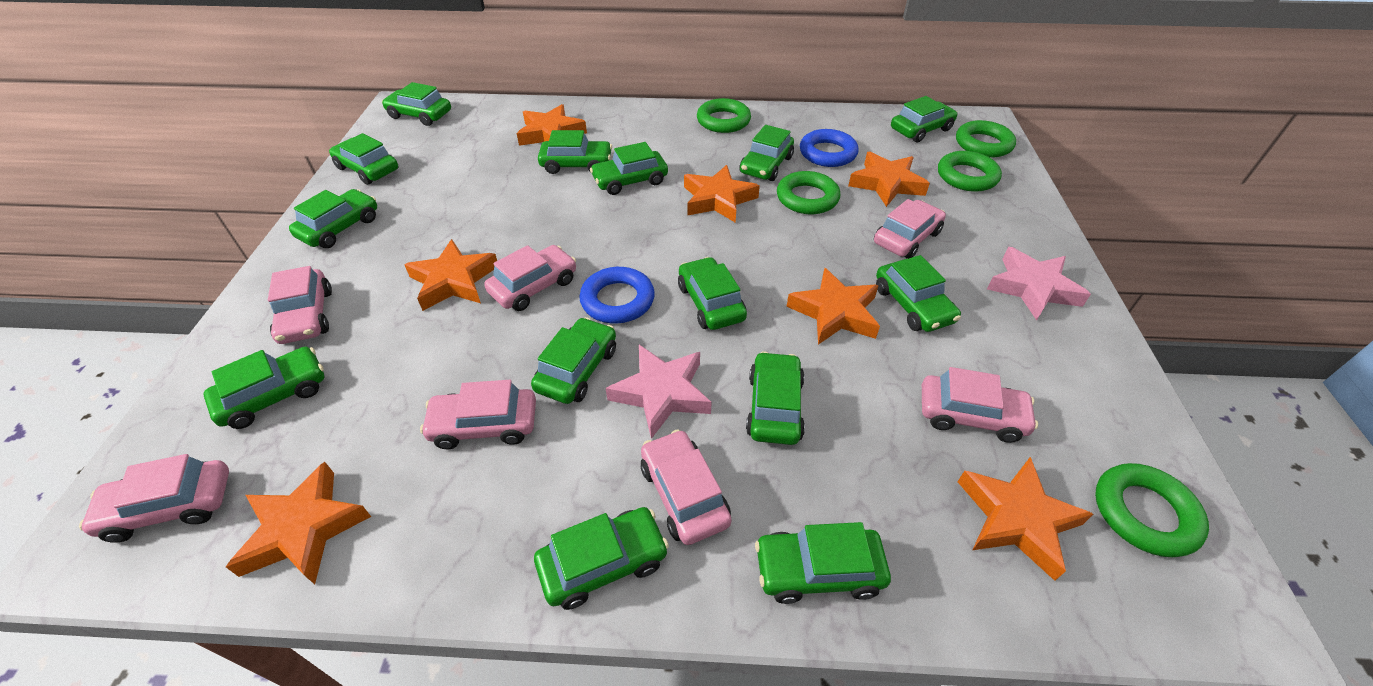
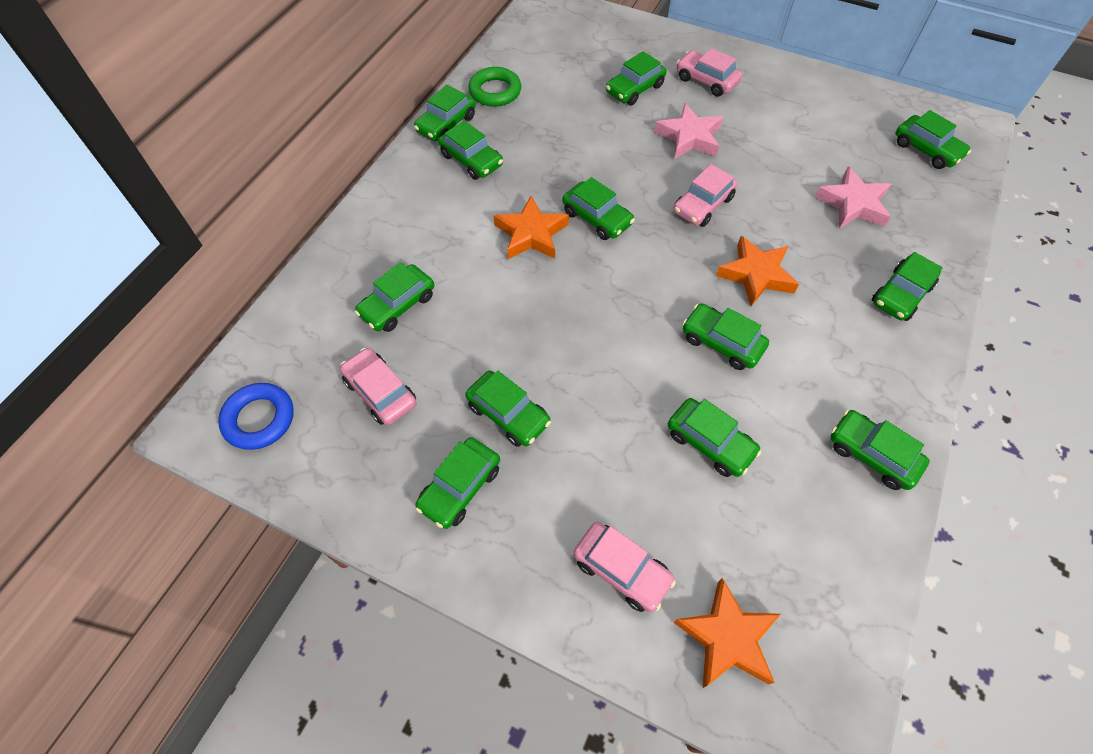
blue ring: 2 -> 1
green car: 14 -> 12
green ring: 5 -> 1
orange star: 7 -> 3
pink car: 7 -> 4

